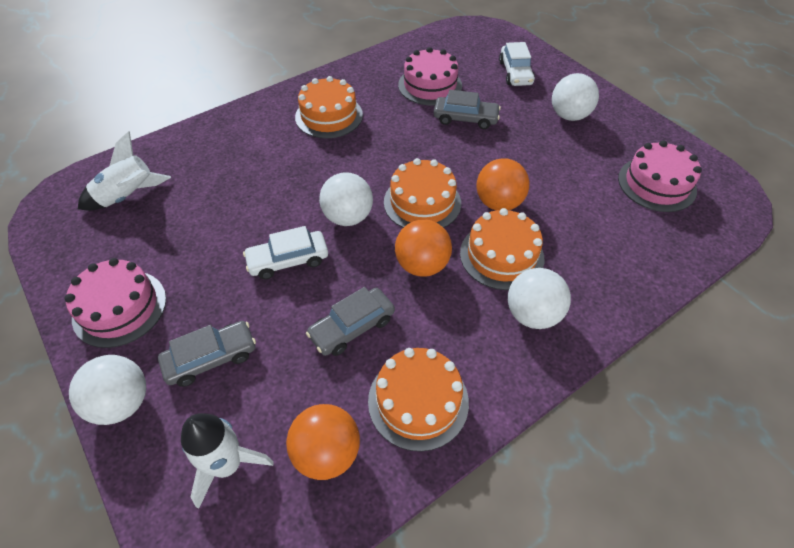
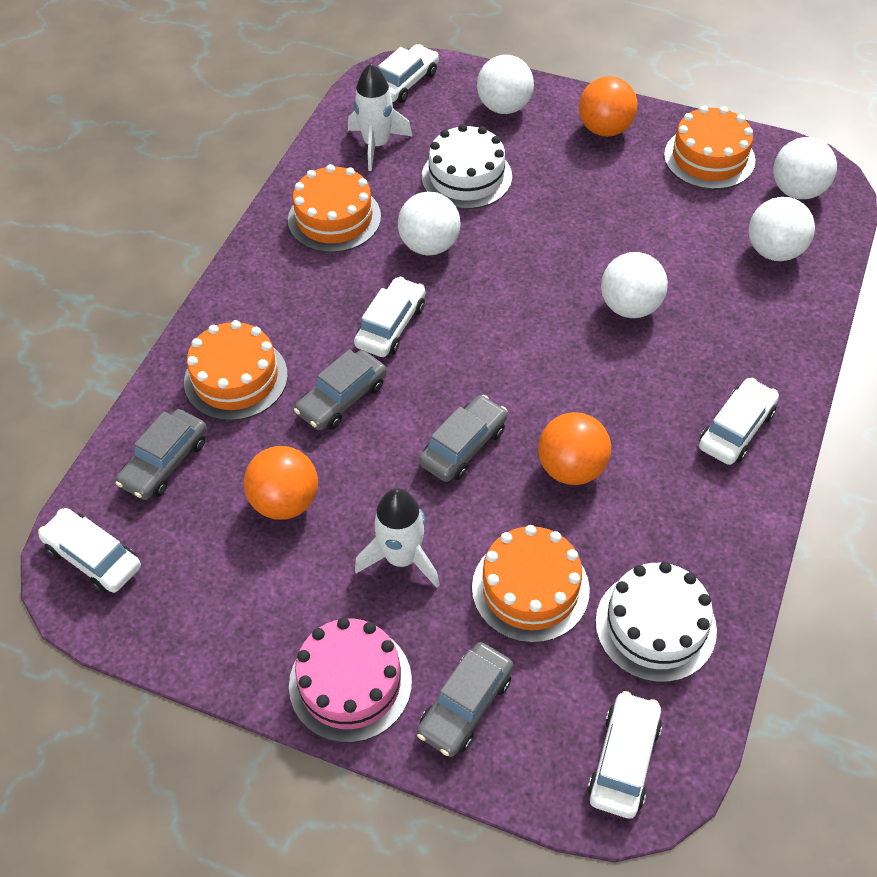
grey car: 3 -> 4
pink cake: 3 -> 1
white ball: 4 -> 5
white cake: 0 -> 2
white car: 2 -> 5

